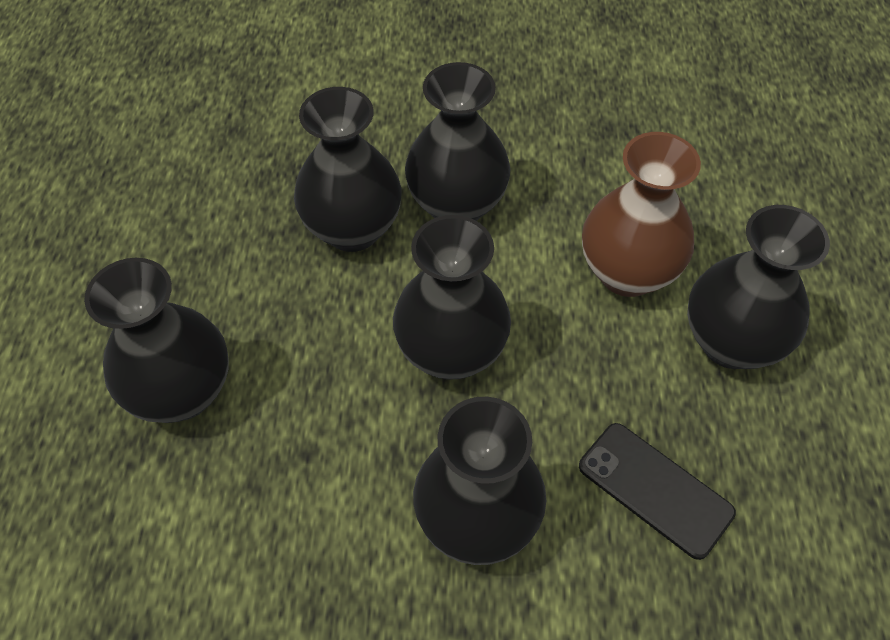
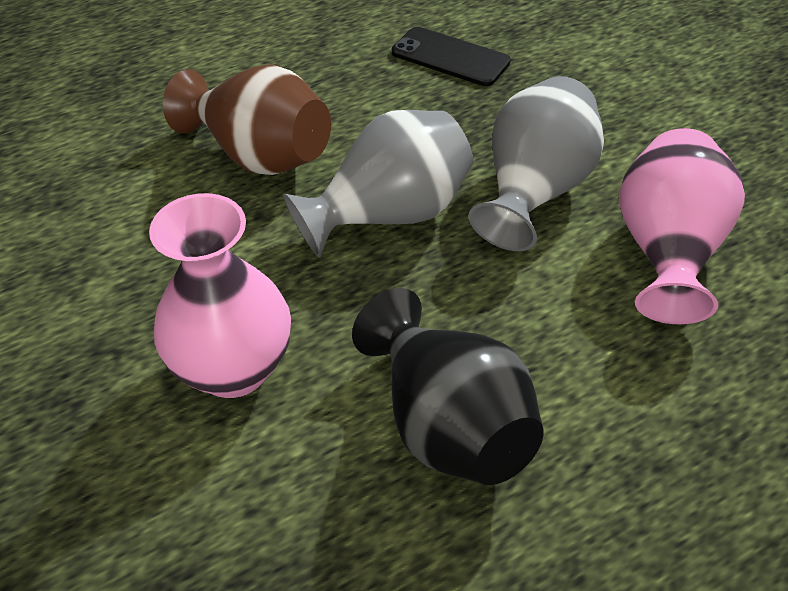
black vase: 6 -> 1
grey vase: 0 -> 2
pink vase: 0 -> 2

